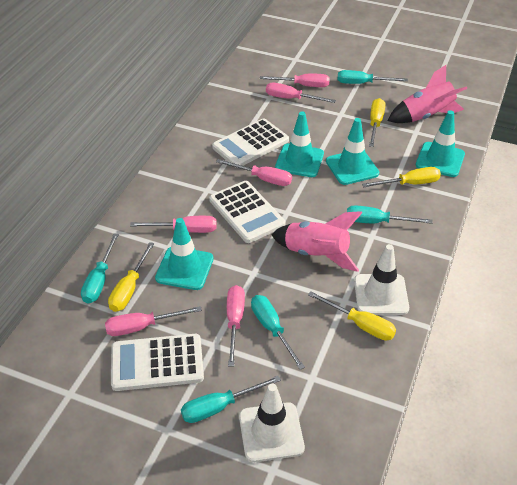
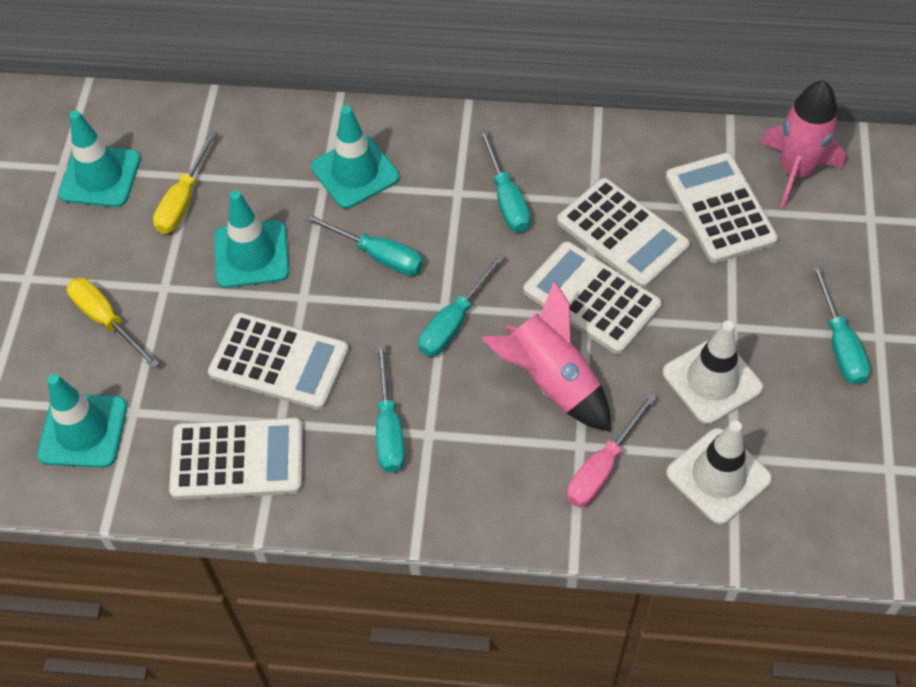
pink screwdriver: 6 -> 1
white calculator: 3 -> 5
yellow screwdriver: 4 -> 2

